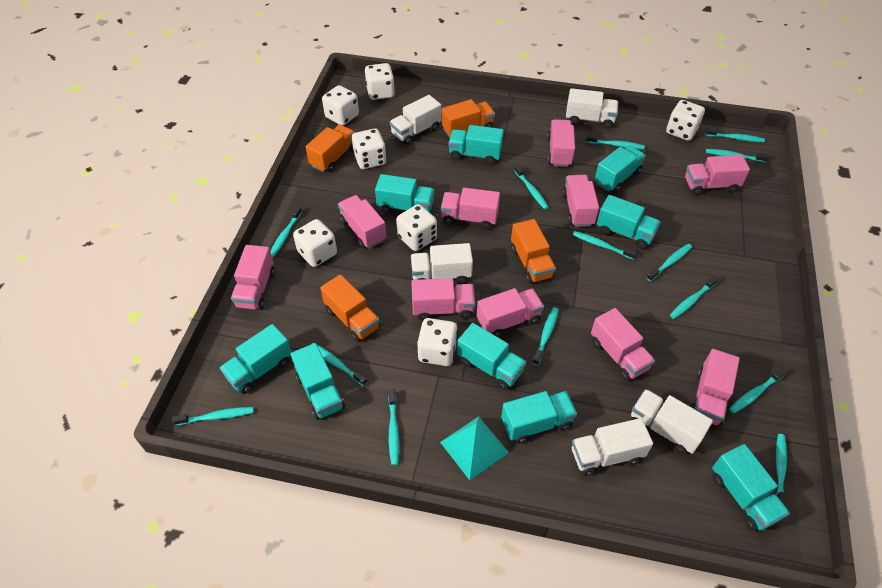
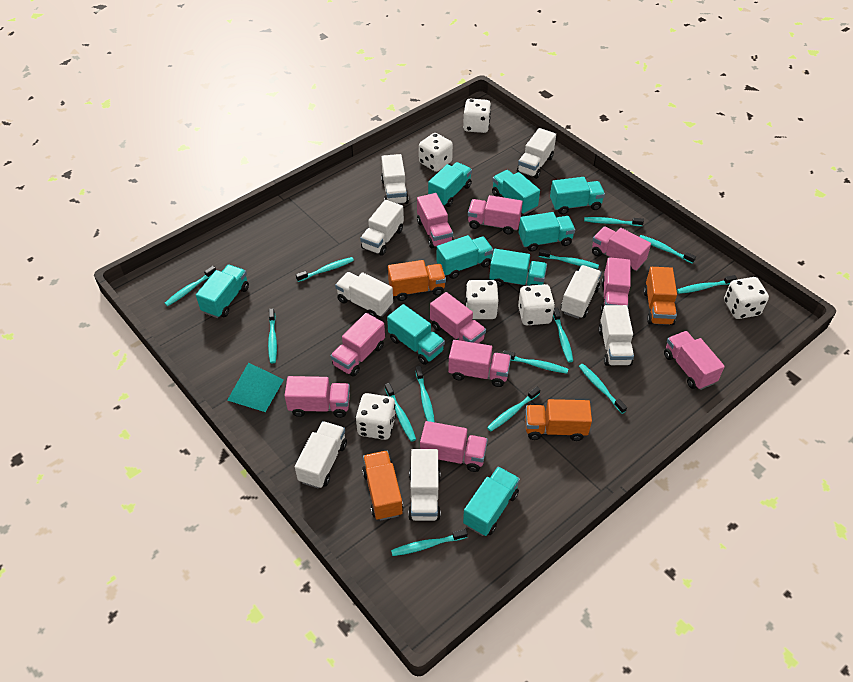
white dice: 7 -> 6
white truck: 5 -> 8

